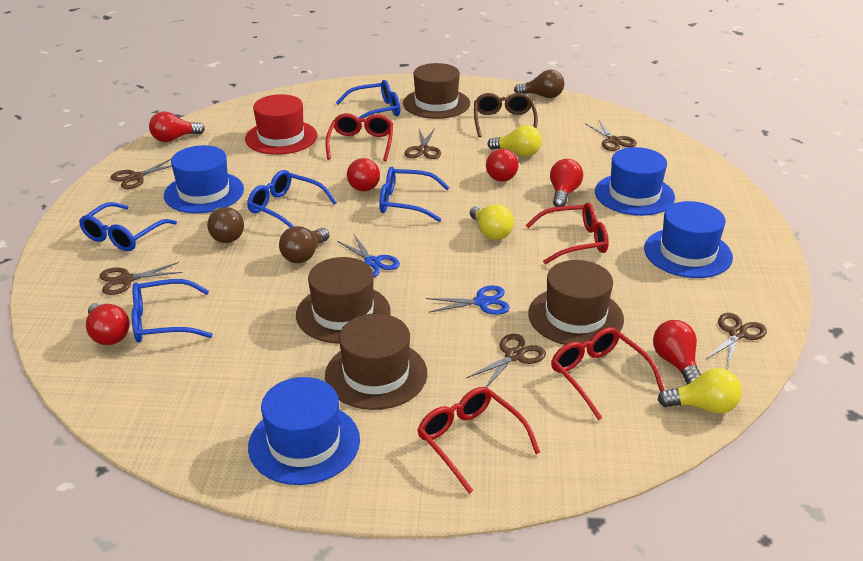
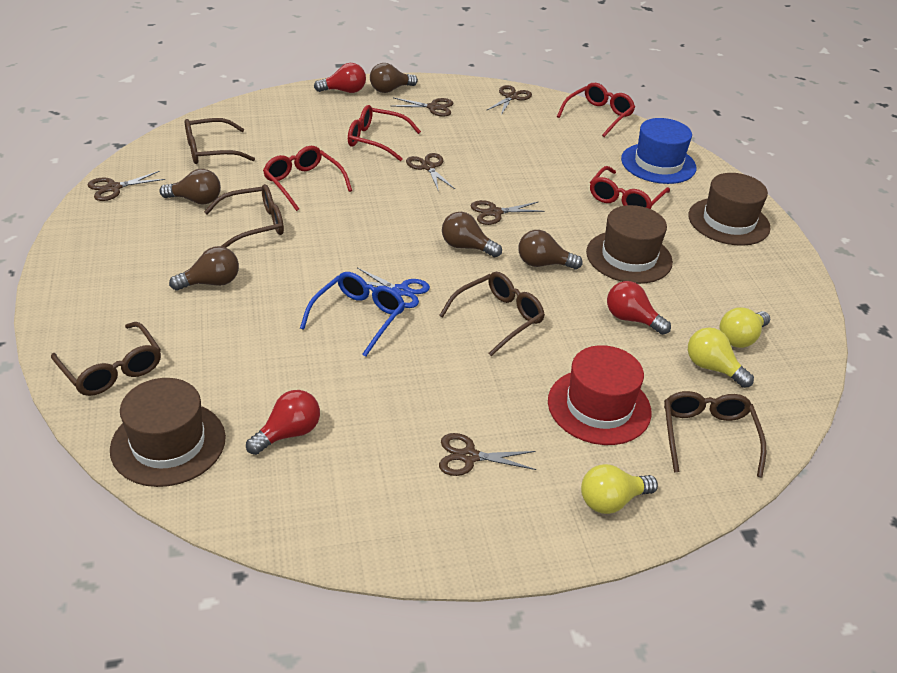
blue glasses: 5 -> 1
blue hat: 4 -> 1
blue scissors: 2 -> 1
brown glasses: 1 -> 5
brown hat: 4 -> 3
brown light bulb: 3 -> 5
red light bulb: 6 -> 3

